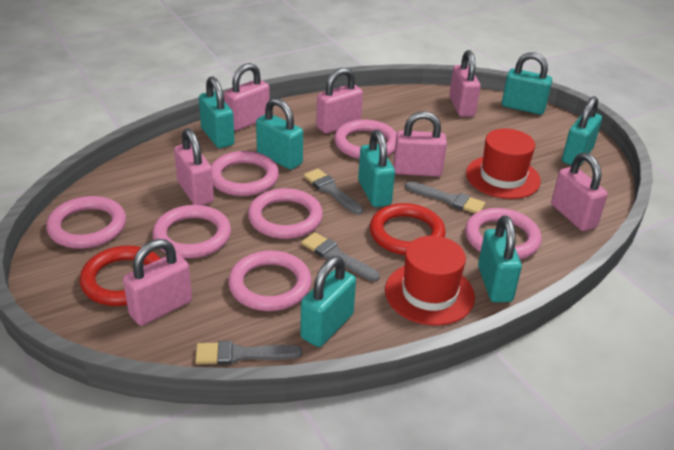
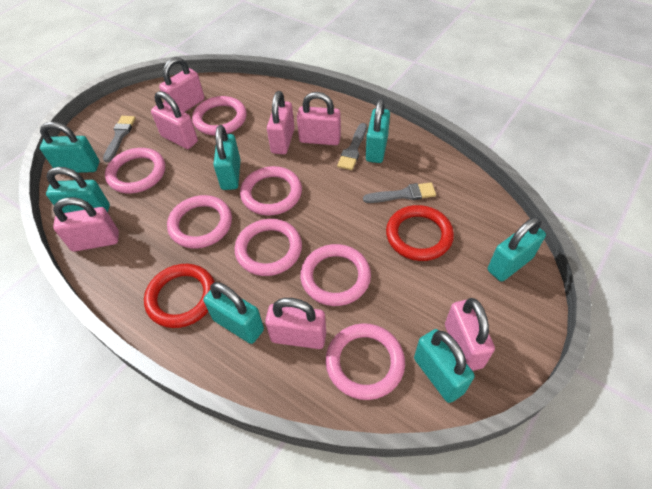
grey brush: 4 -> 3
red hat: 2 -> 0

